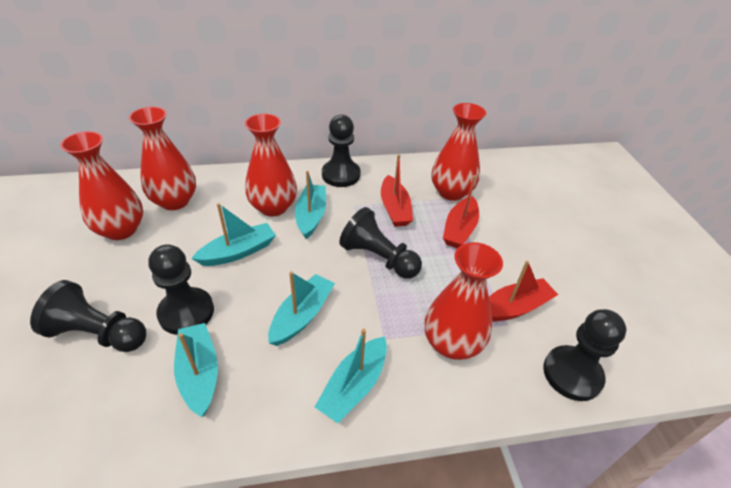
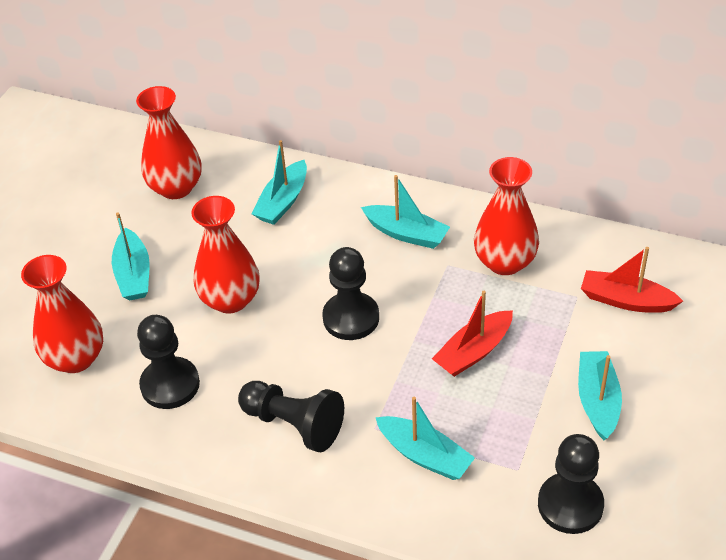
black pawn: 5 -> 4
red boat: 3 -> 2
red vase: 5 -> 4

